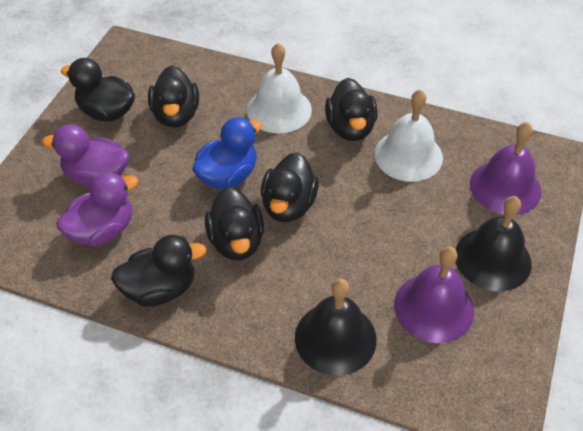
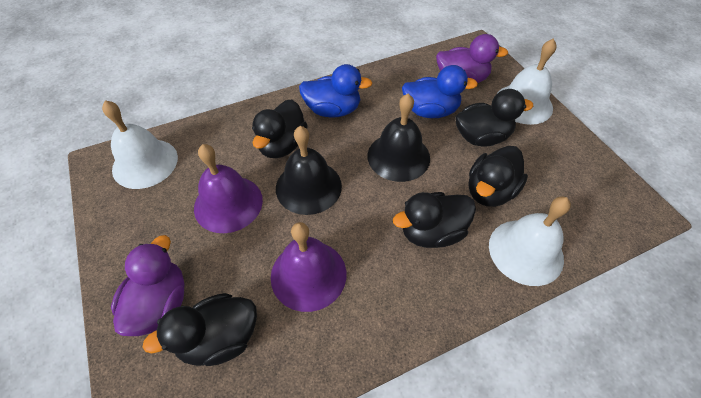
black duck: 6 -> 5
blue duck: 1 -> 2
white bell: 2 -> 3

